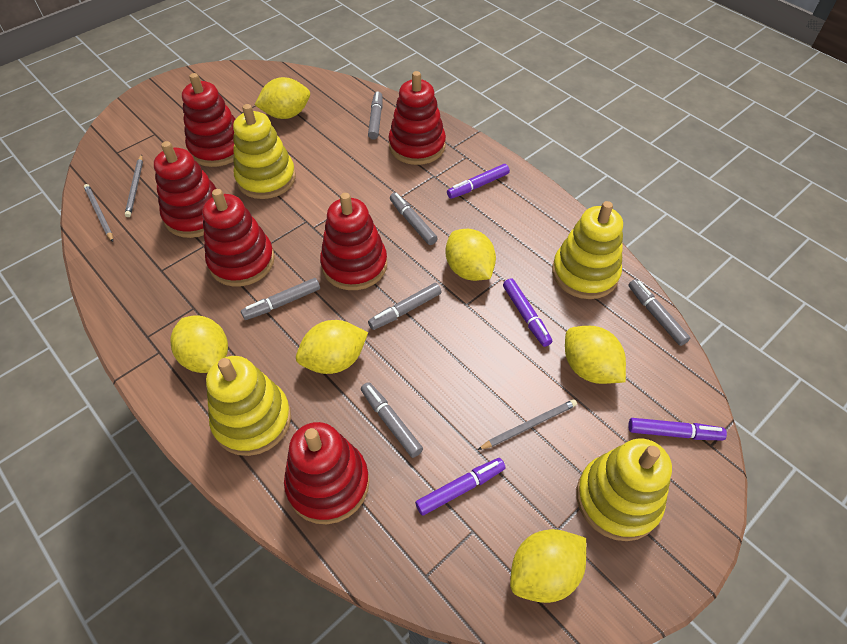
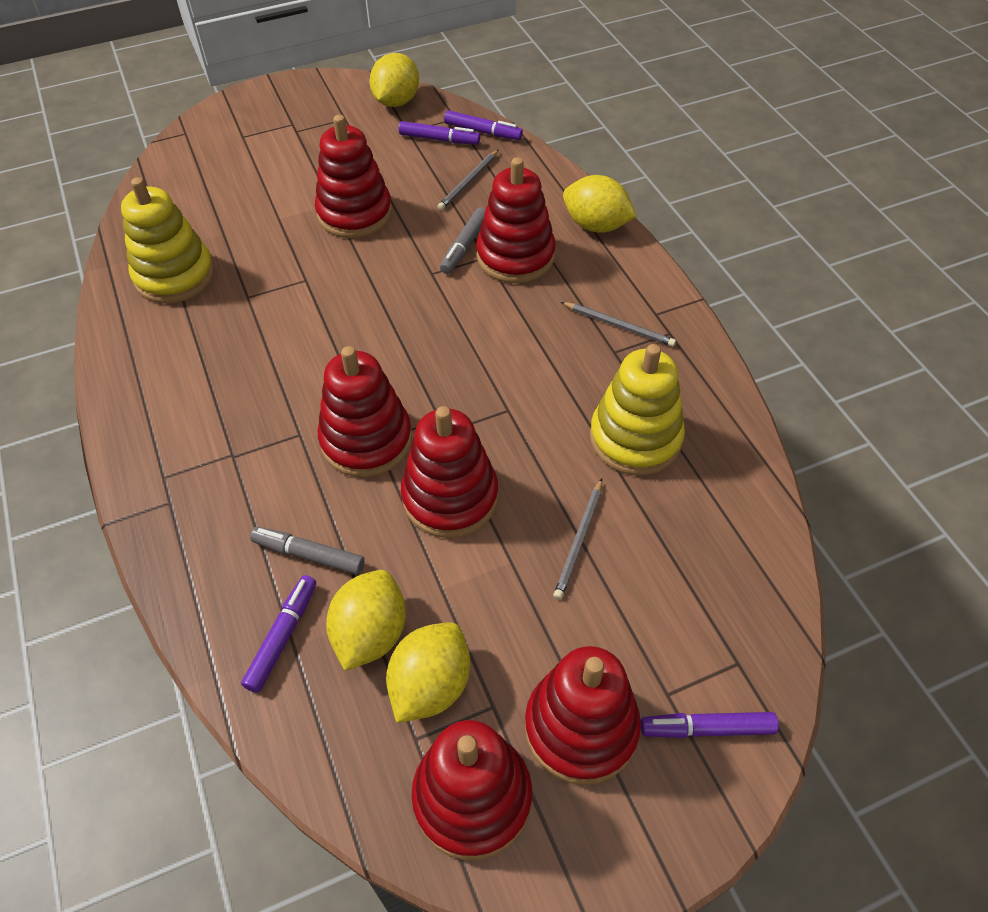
grey marker: 6 -> 2
yellow lemon: 6 -> 4
yellow stacking toy: 4 -> 2

